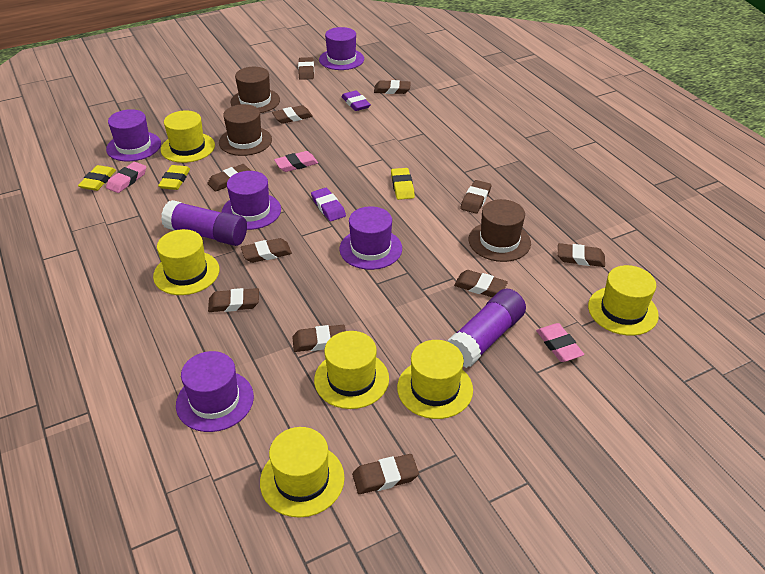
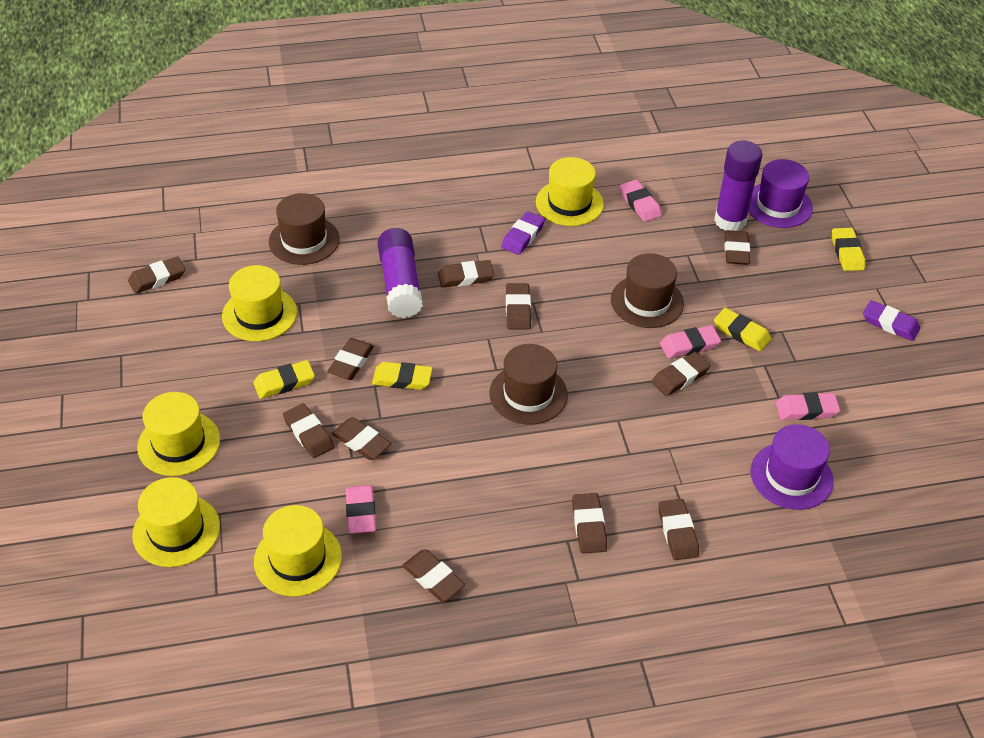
pink eraser: 3 -> 4
purple hat: 5 -> 2
yellow eraser: 3 -> 4
yellow hat: 6 -> 5

